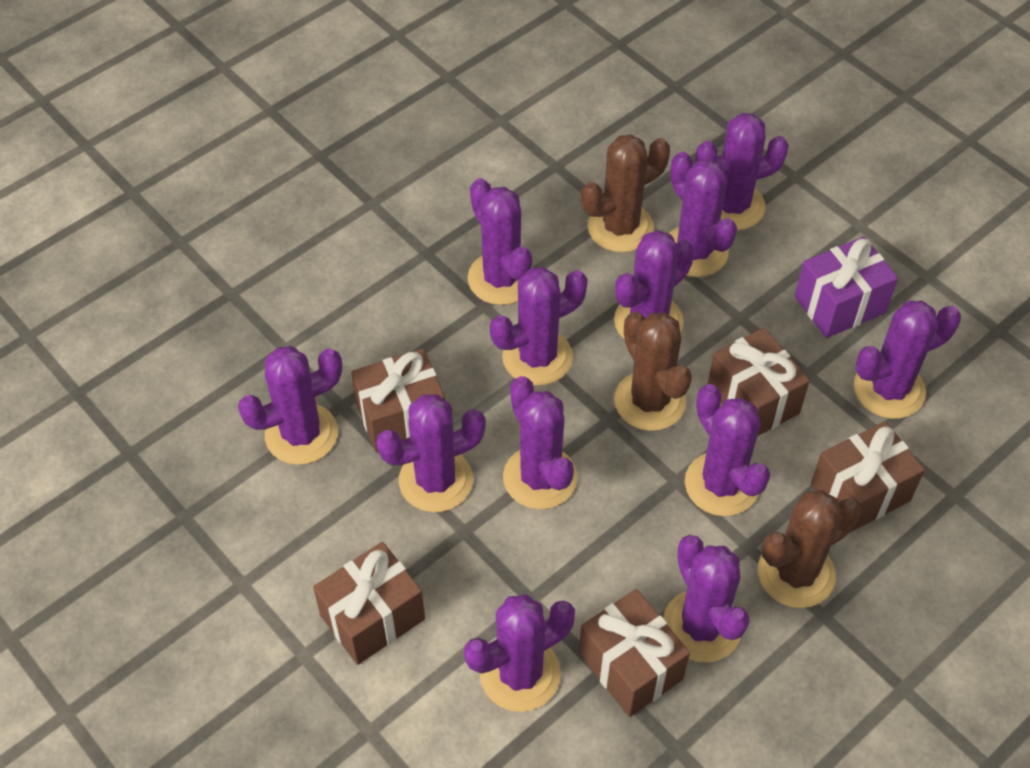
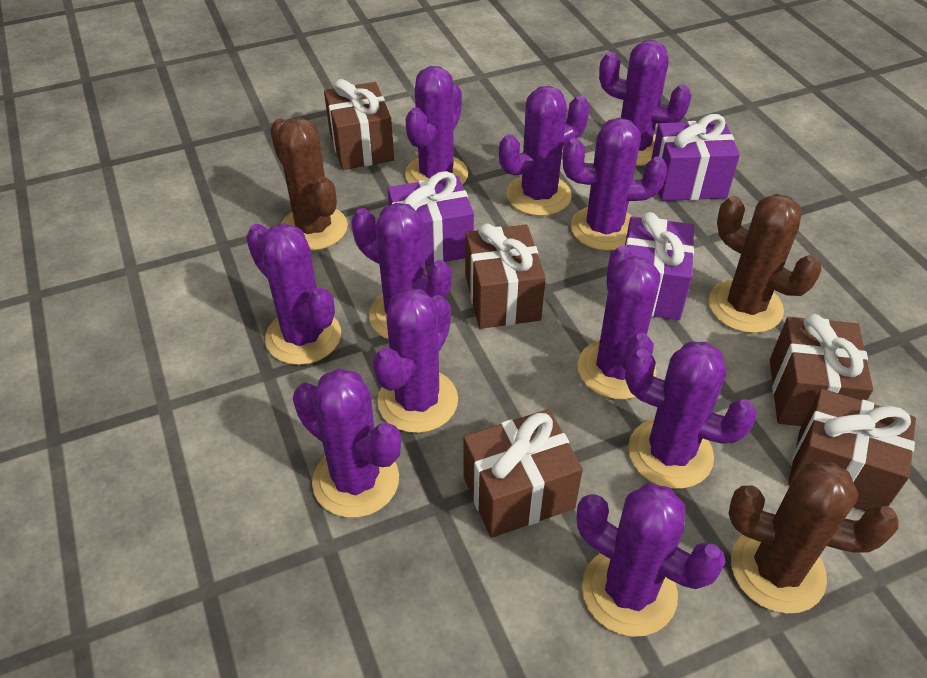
purple cactus: 12 -> 11
purple gift: 1 -> 3

